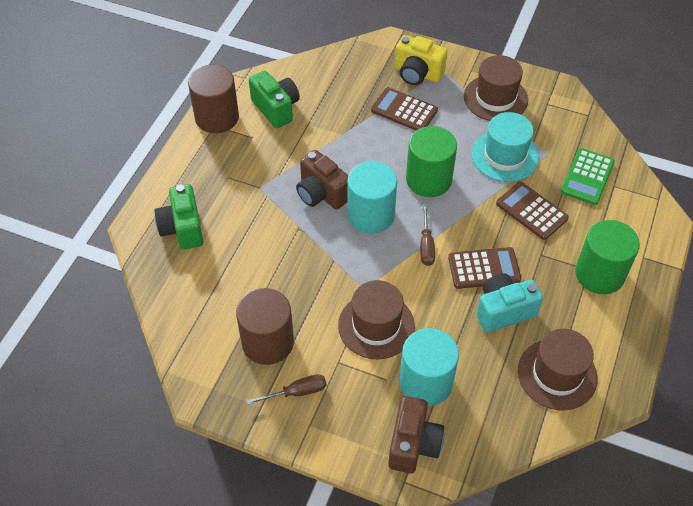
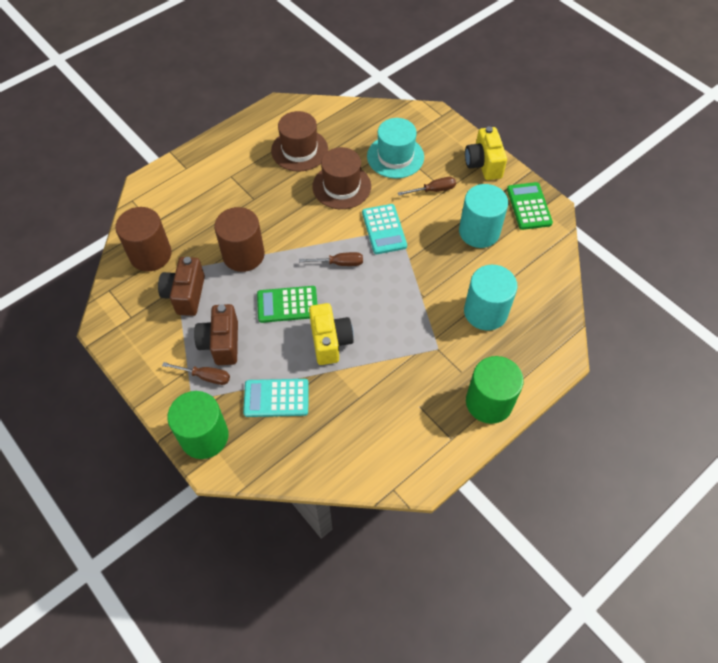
brown calculator: 3 -> 0
brown hat: 3 -> 2
brown screwdriver: 2 -> 3
green calculator: 1 -> 2
green camera: 2 -> 0
turquoise calculator: 0 -> 2
turquoise camera: 1 -> 0
yellow camera: 1 -> 2

